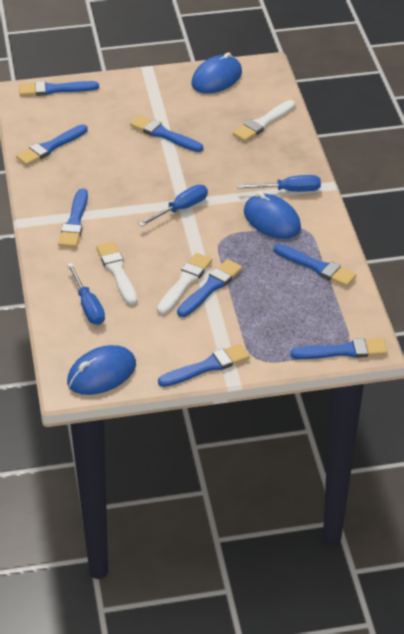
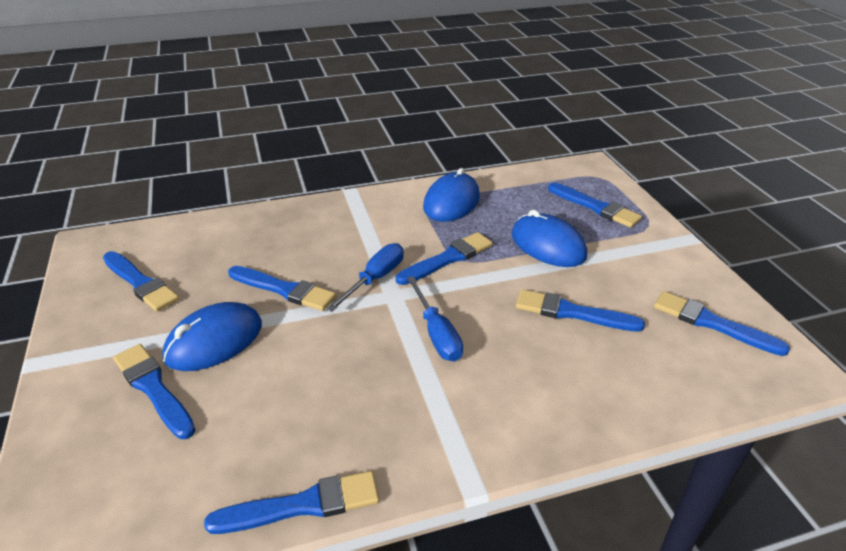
blue screwdriver: 3 -> 2
white brush: 3 -> 0

